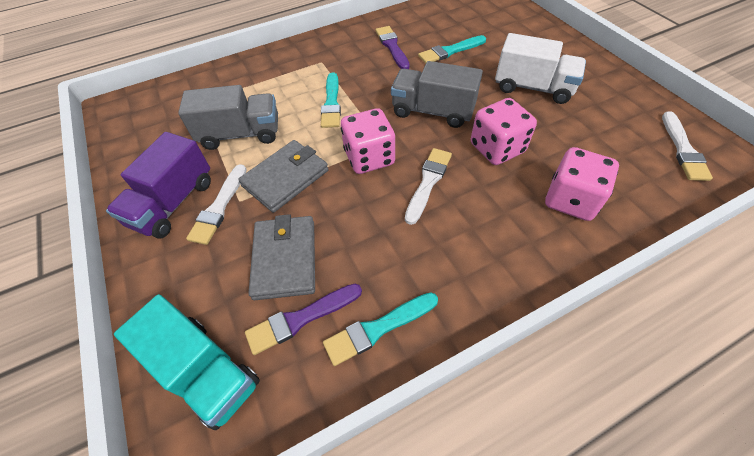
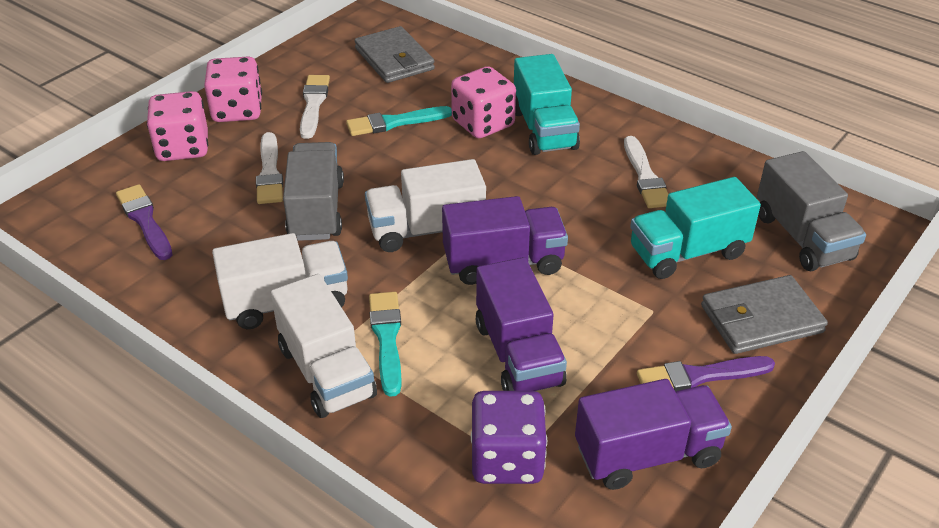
purple dice: 0 -> 1
purple truck: 1 -> 3
turquoise brush: 3 -> 2
turquoise truck: 1 -> 2
white truck: 1 -> 3

